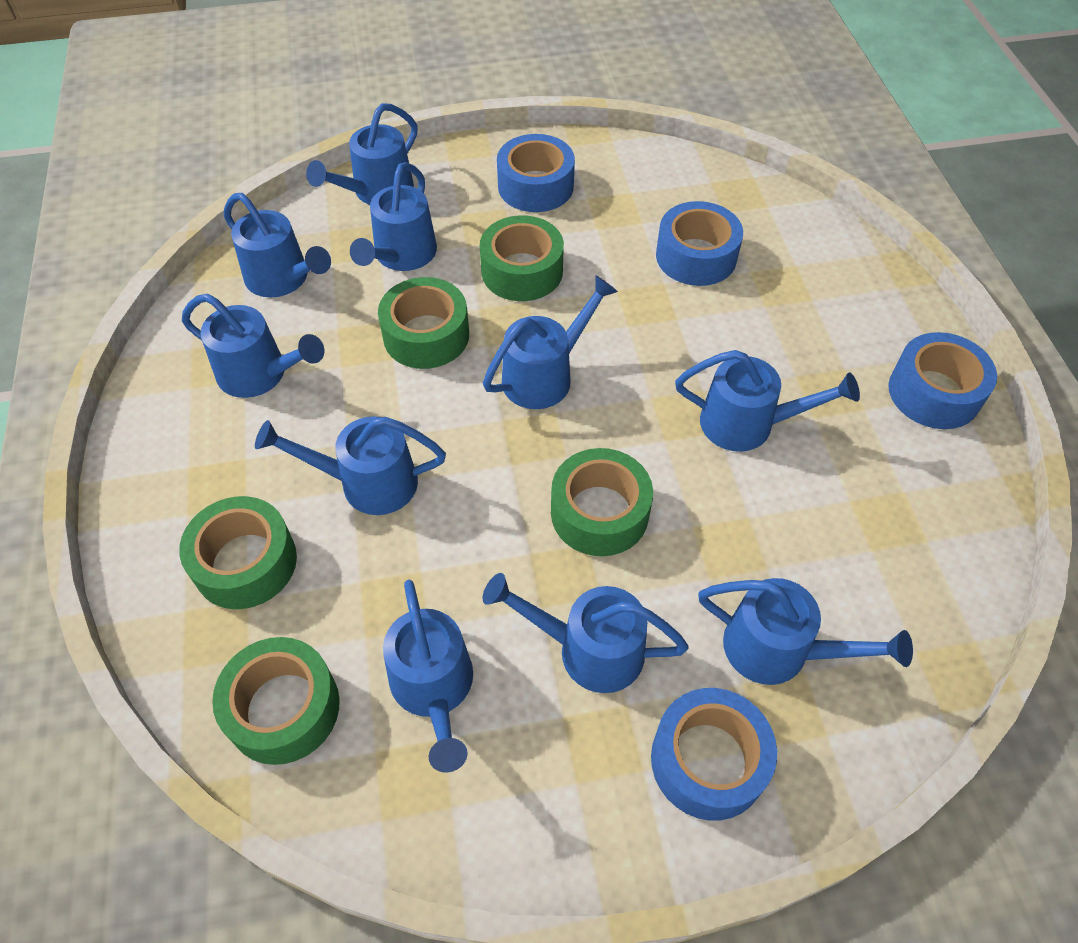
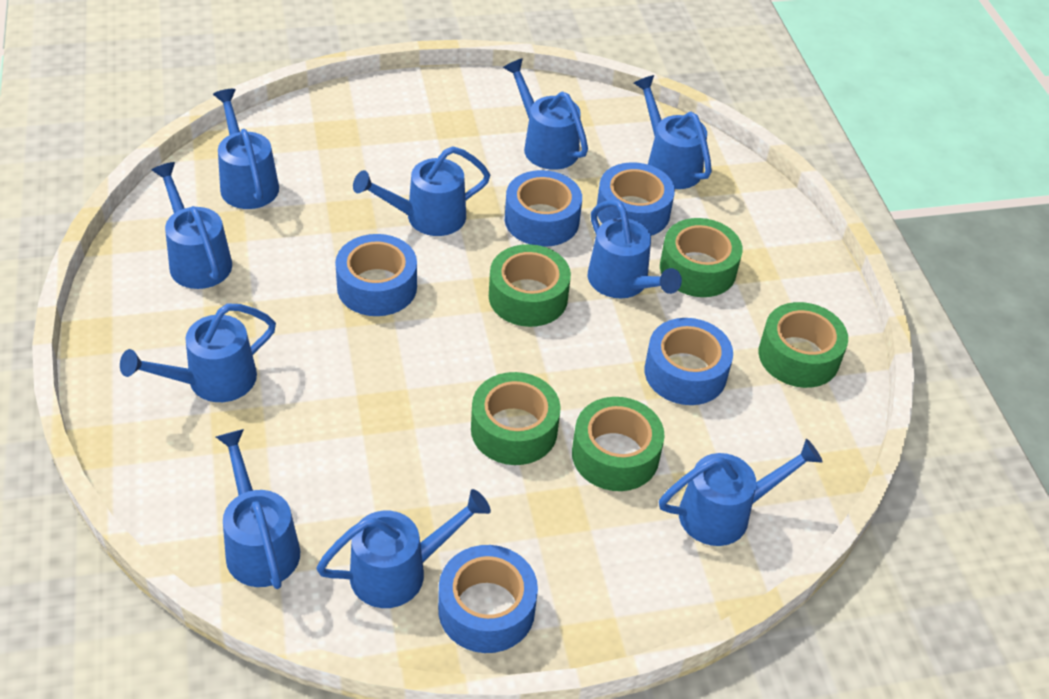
blue tape: 4 -> 5

